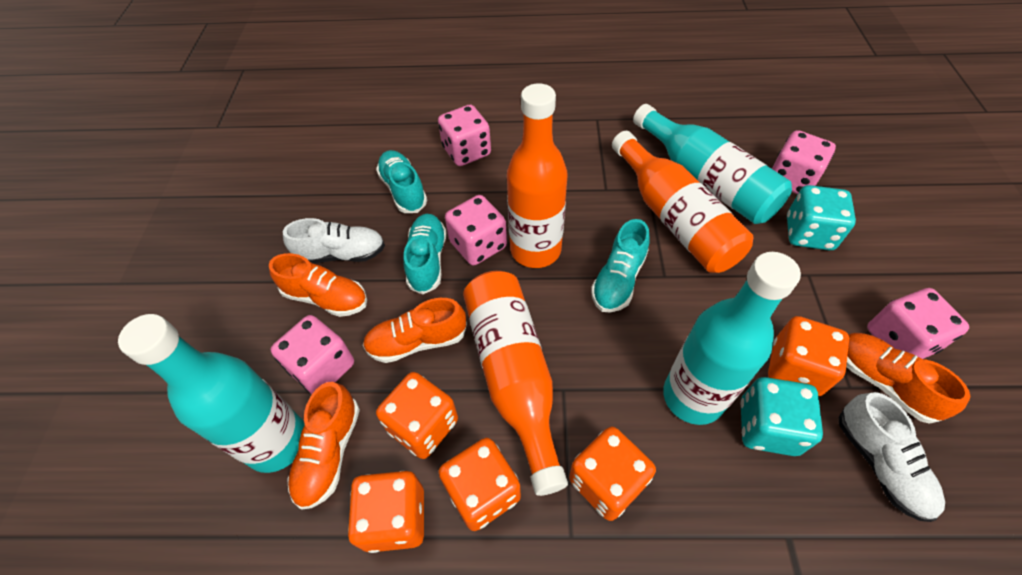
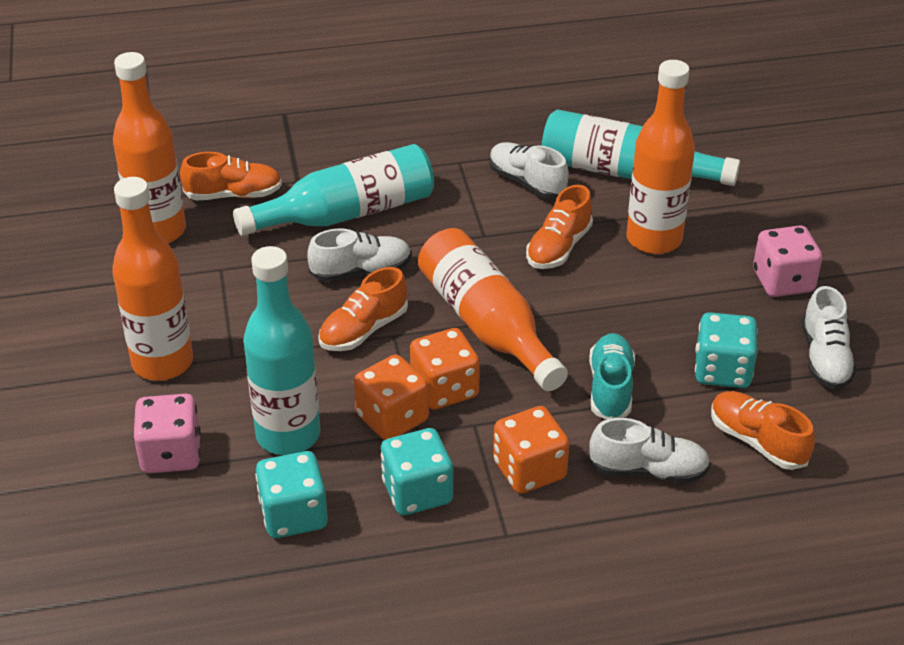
orange bottle: 3 -> 4
orange dice: 5 -> 3
pink dice: 5 -> 2
turquoise dice: 2 -> 3
turquoise shoe: 3 -> 1
white shoe: 2 -> 4

